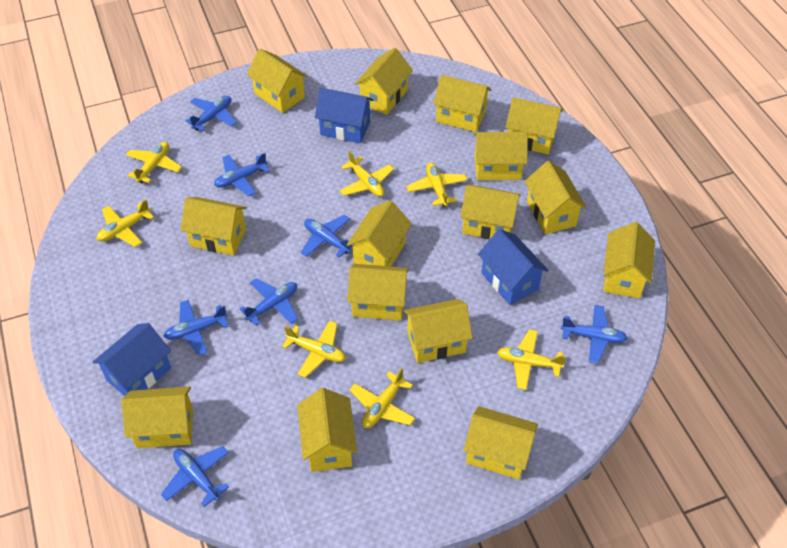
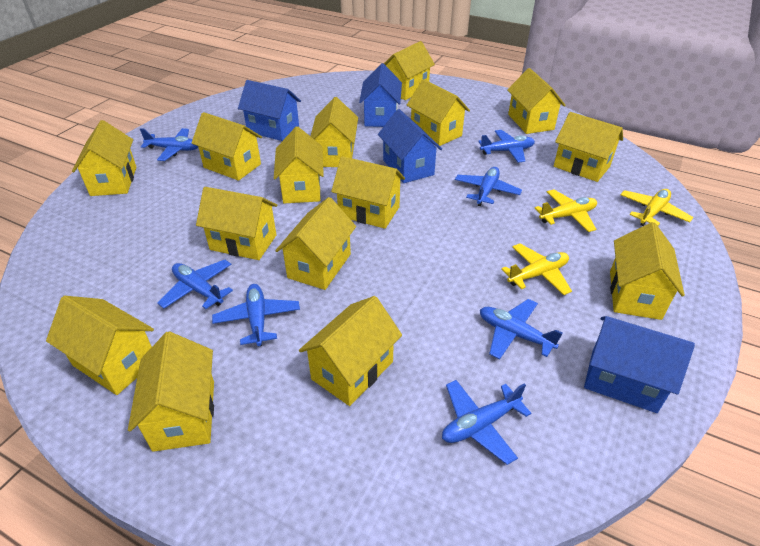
blue house: 3 -> 4
yellow plane: 7 -> 3

